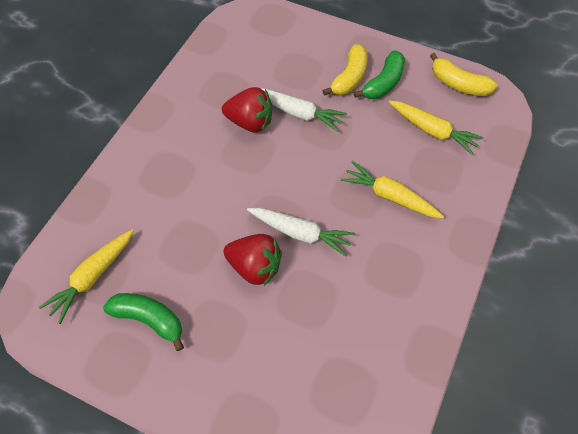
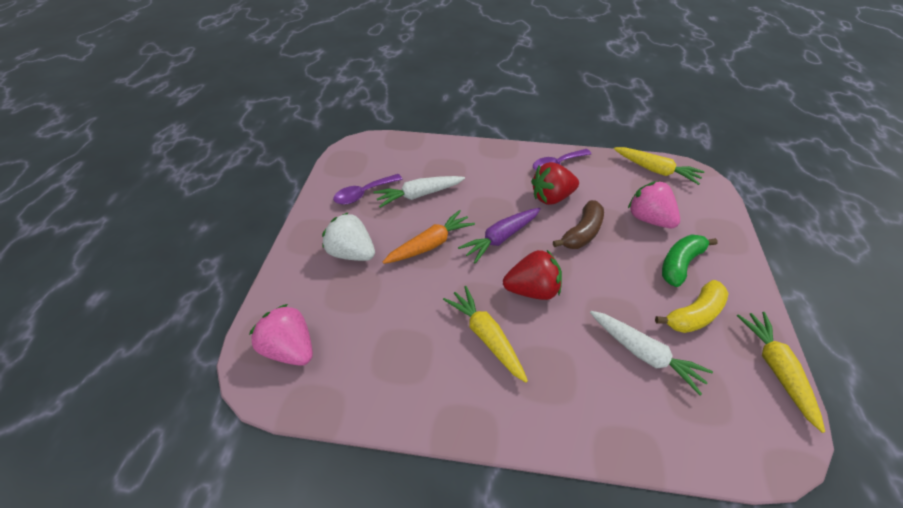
brown banana: 0 -> 1
green banana: 2 -> 1
orange carrot: 0 -> 1
pink strawberry: 0 -> 2
purple carrot: 0 -> 1
purple spoon: 0 -> 2
white strawberry: 0 -> 1
yellow banana: 2 -> 1

